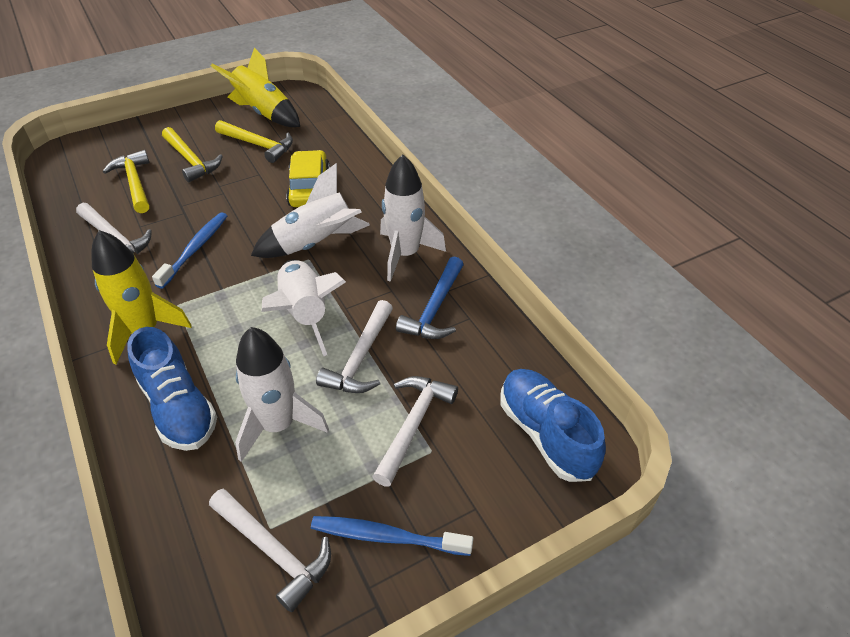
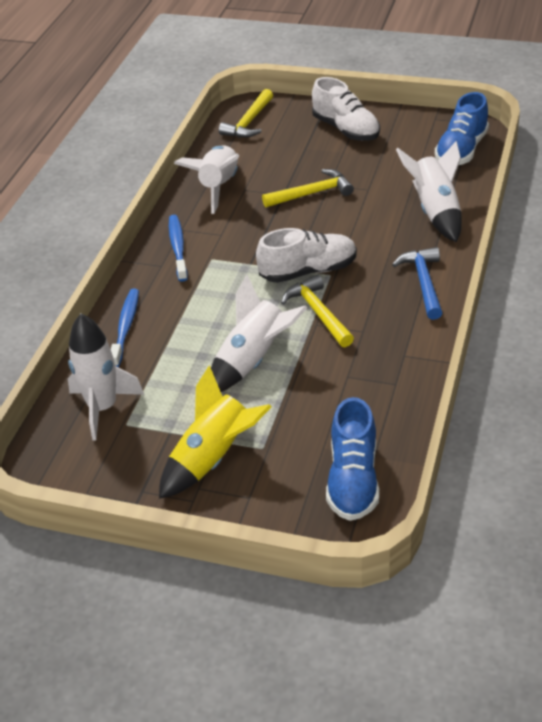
white hammer: 4 -> 0
white shoe: 0 -> 2
yellow car: 1 -> 0
yellow rocket: 2 -> 1

